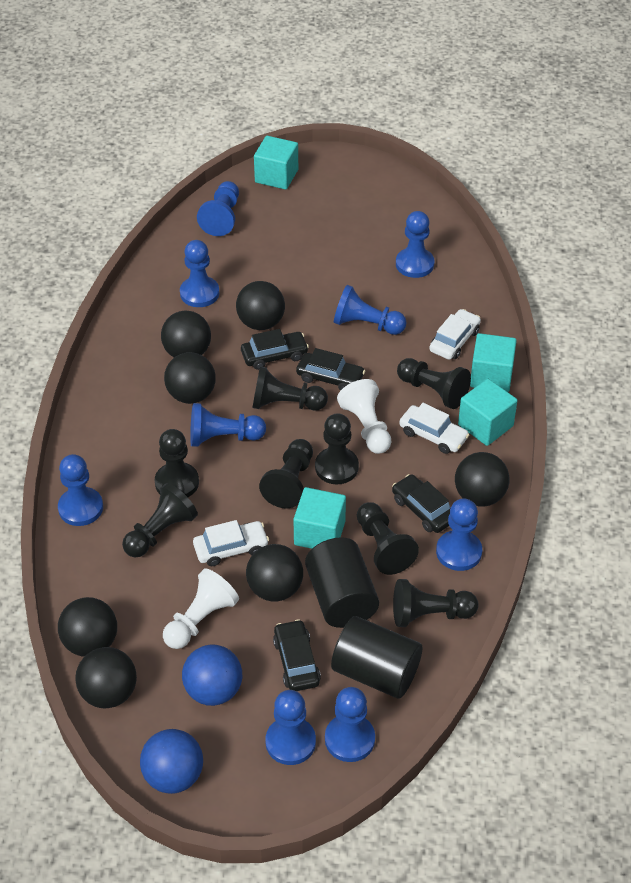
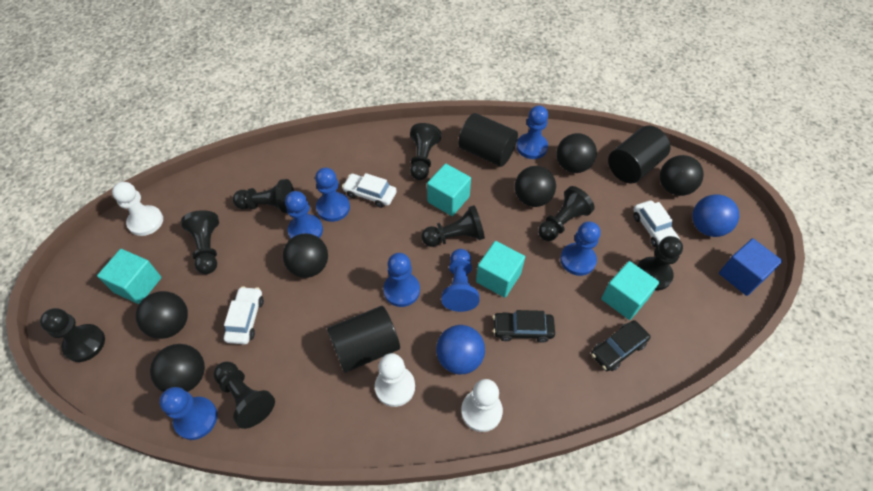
black ball: 7 -> 6
black car: 4 -> 2
black cylinder: 2 -> 3
blue cube: 0 -> 1
blue pawn: 9 -> 7
white pawn: 2 -> 3

